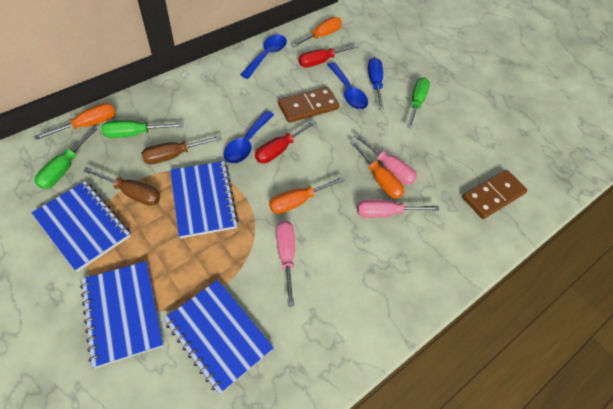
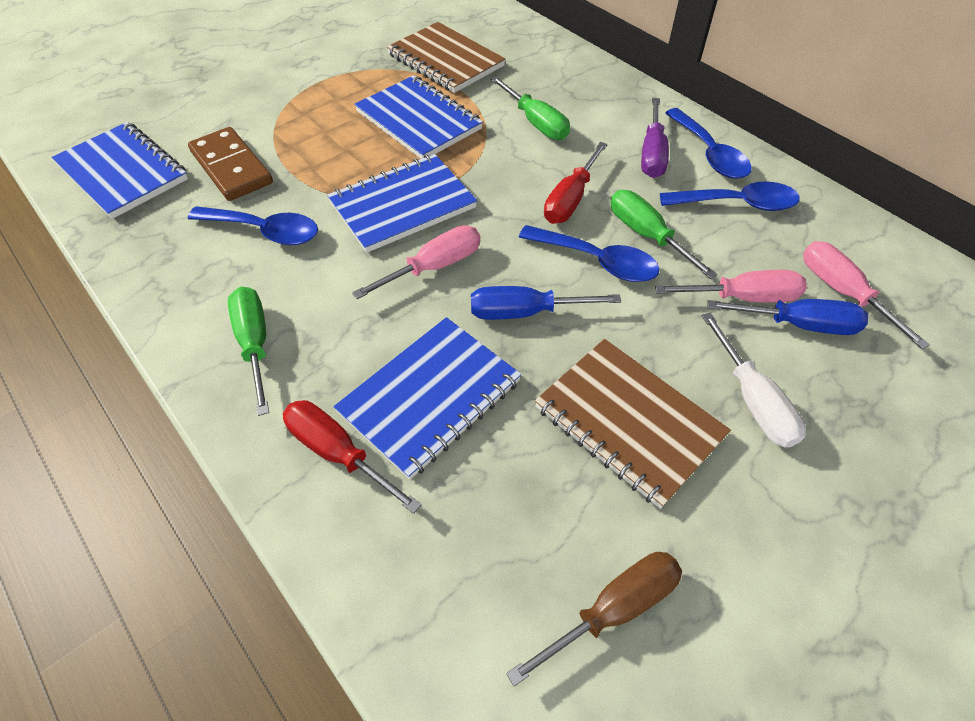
blue screwdriver: 1 -> 2
blue spoon: 3 -> 4
brown domino: 2 -> 1
brown notebook: 0 -> 2
brown screwdriver: 2 -> 1
orange screwdriver: 4 -> 0
purple screwdriver: 0 -> 1
white screwdriver: 0 -> 1

